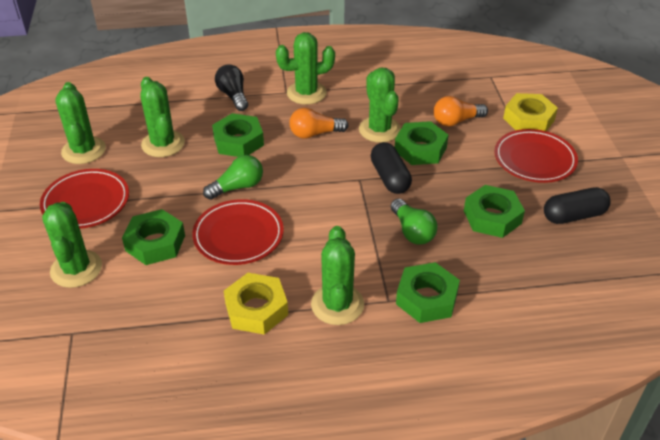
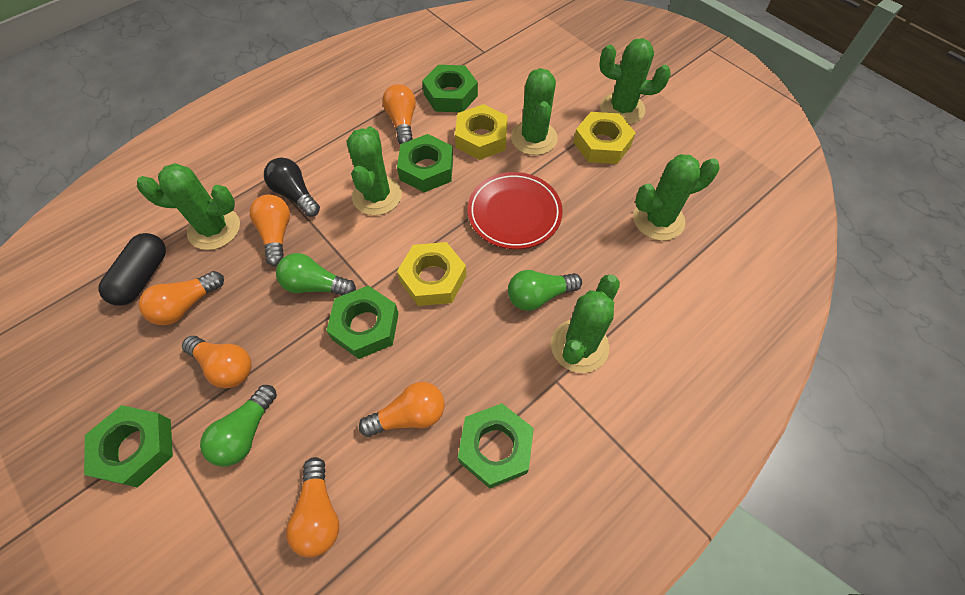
black capsule: 2 -> 1
green light bulb: 2 -> 3
orange light bulb: 2 -> 6
red plate: 3 -> 1
yellow nut: 2 -> 3

